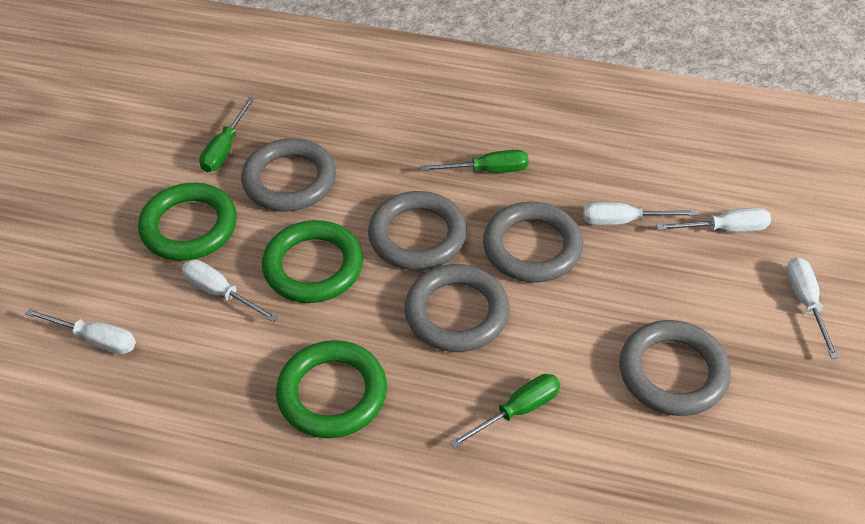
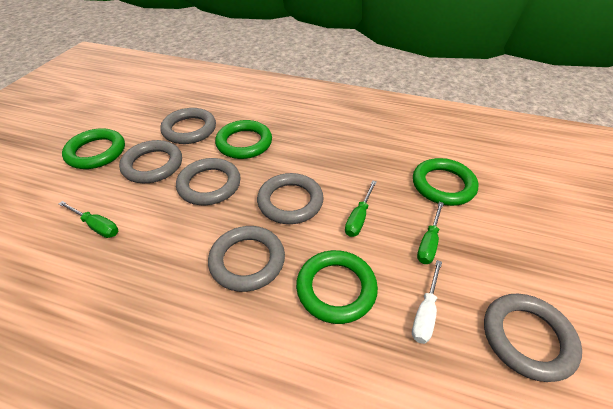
green ring: 3 -> 4
grey ring: 5 -> 6
white screwdriver: 5 -> 1

